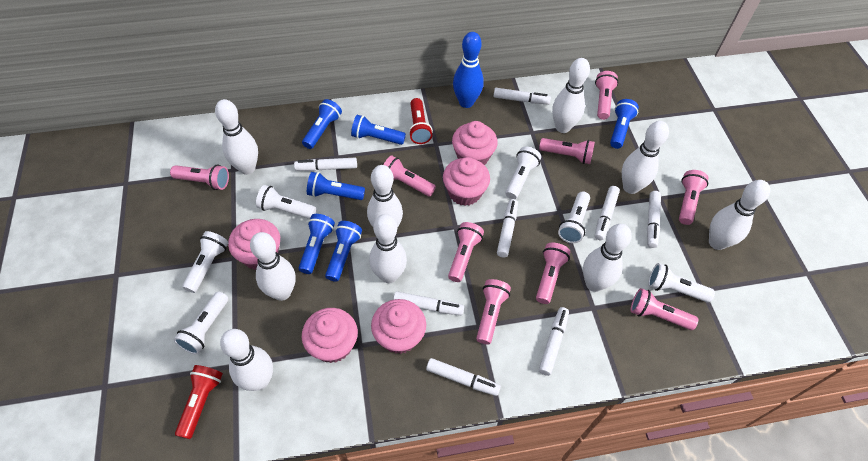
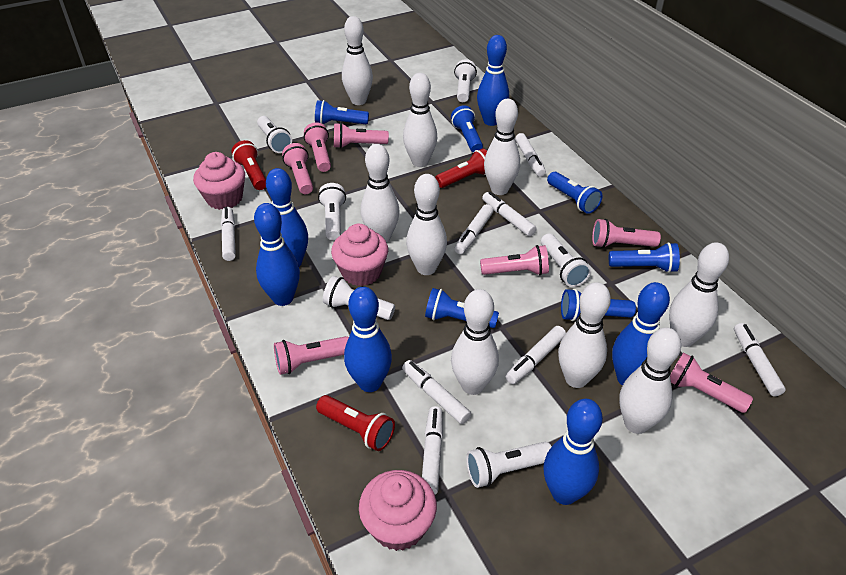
blue bowling pin: 1 -> 6
pink cupcake: 5 -> 3
pink flashlight: 9 -> 7
red flashlight: 2 -> 3

